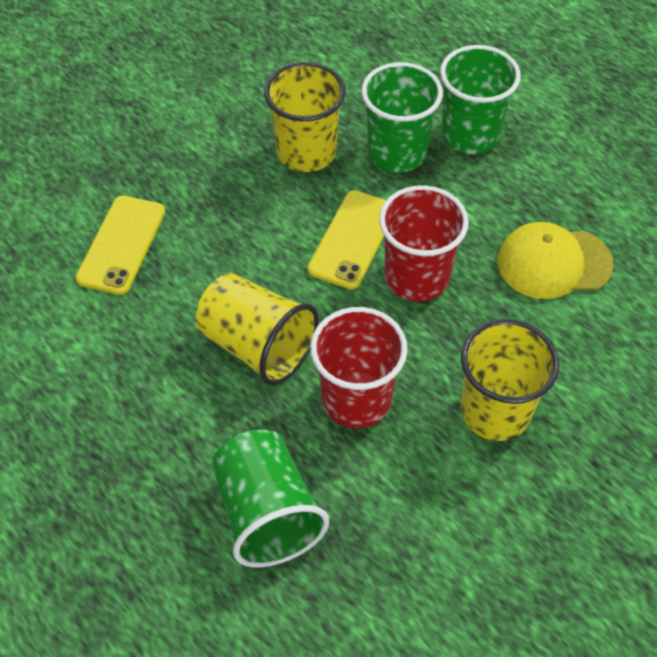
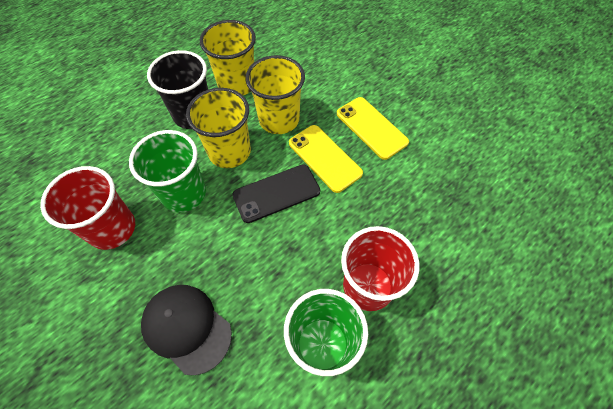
black cap: 0 -> 1
black cup: 0 -> 1
black phone: 0 -> 1
green cup: 3 -> 2
yellow cap: 1 -> 0

